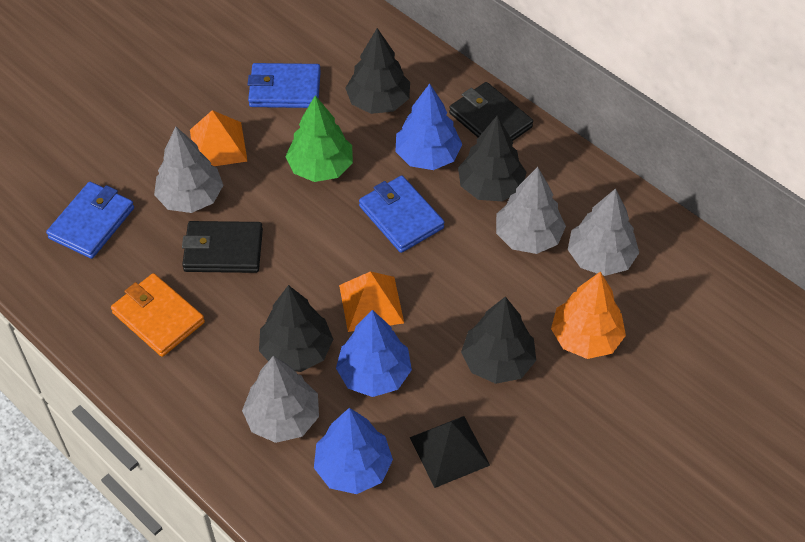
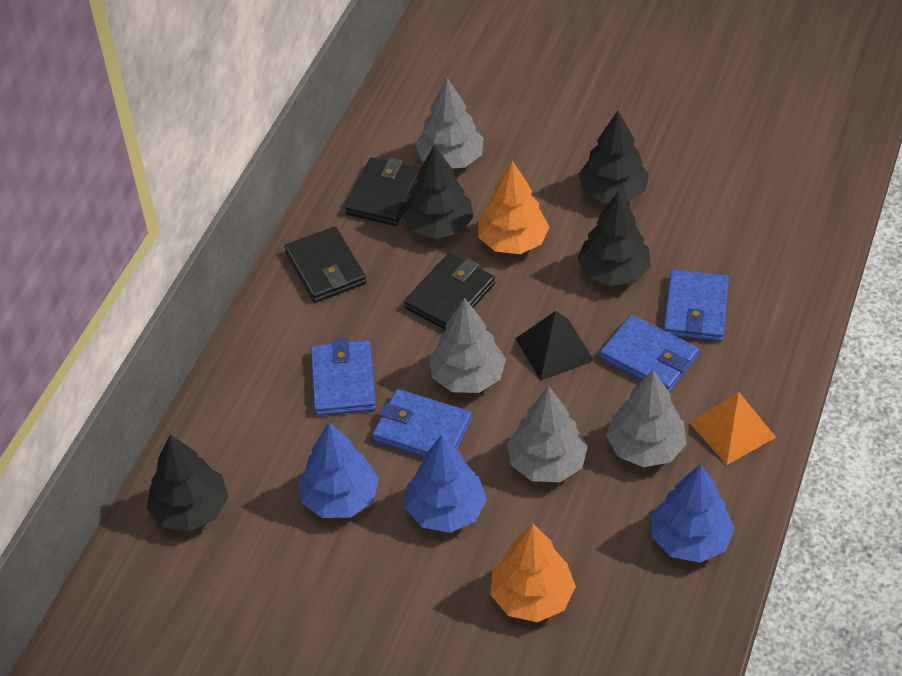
black wallet: 2 -> 3
blue wallet: 3 -> 4
green tree: 1 -> 0
orange pyramid: 2 -> 1
orange tree: 1 -> 2
orange wallet: 1 -> 0

